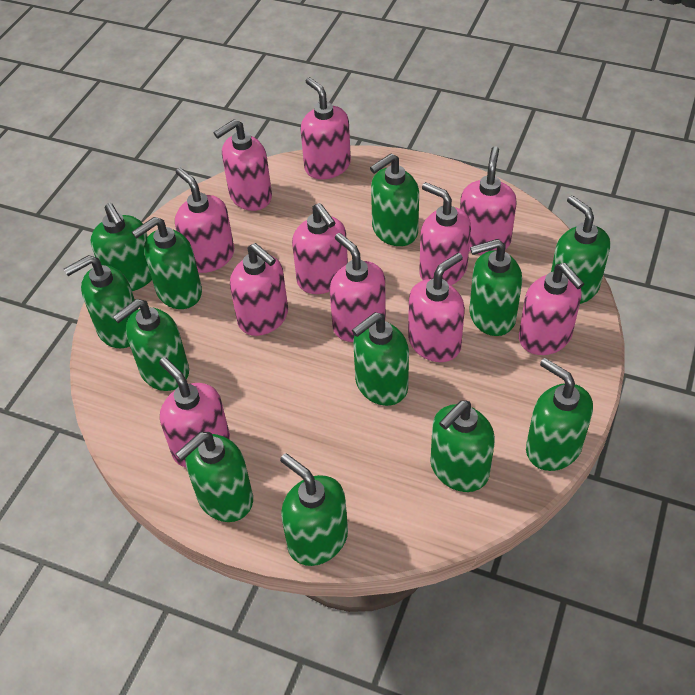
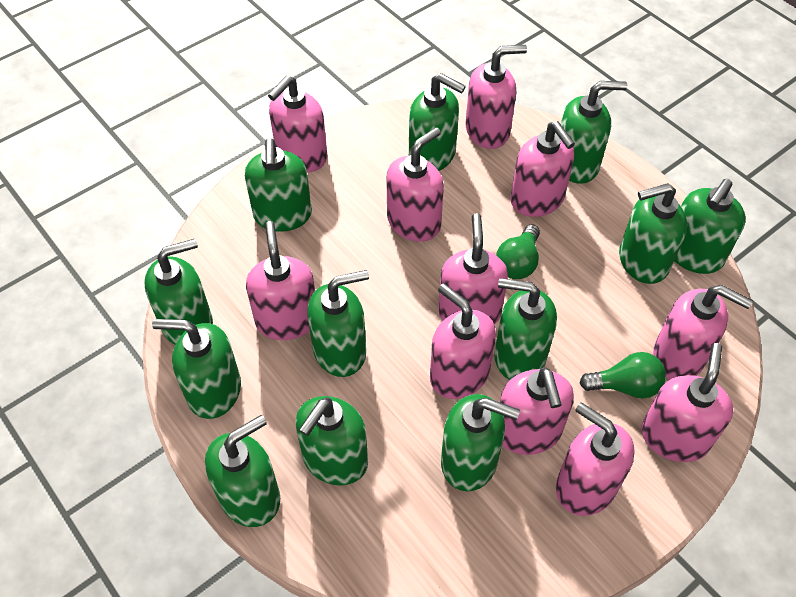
green light bulb: 0 -> 2

